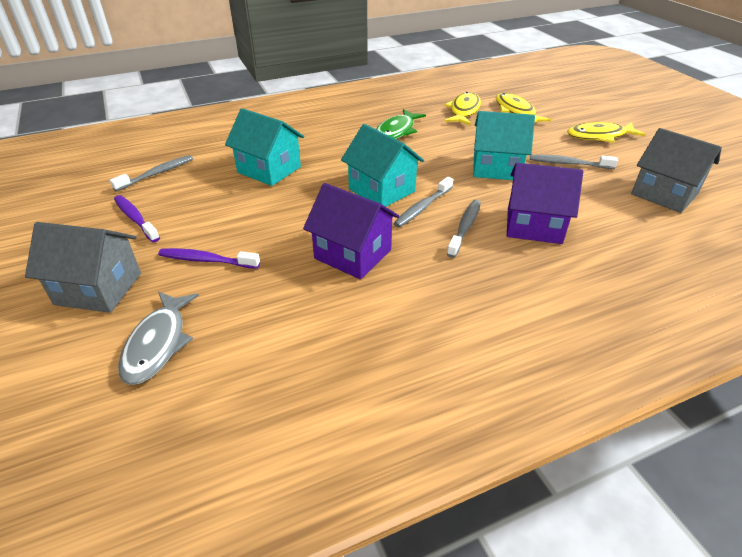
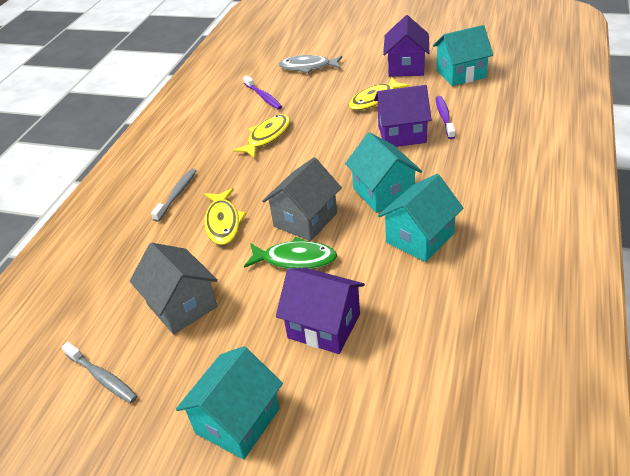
grey toothbrush: 4 -> 2
purple house: 2 -> 3
turquoise house: 3 -> 4

